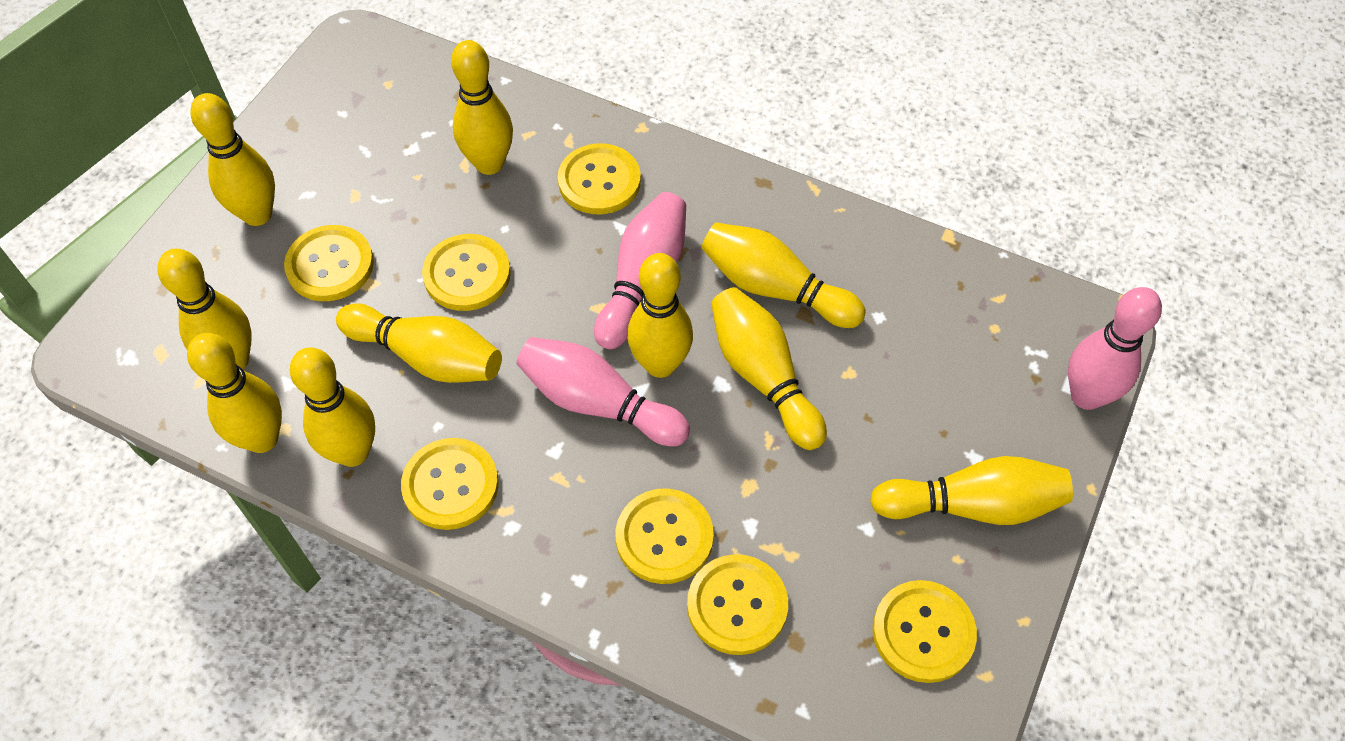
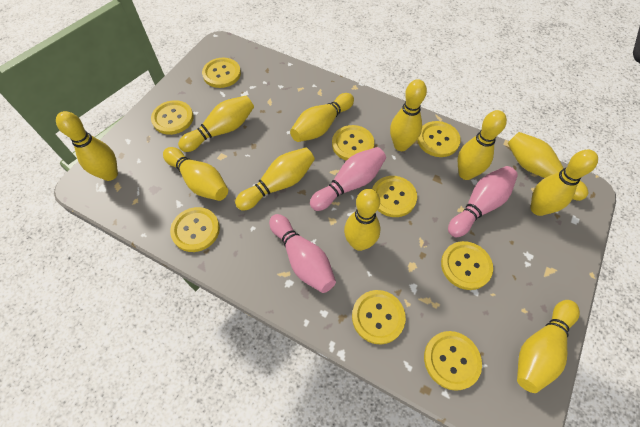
yellow bowling pin: 10 -> 11
yellow button: 7 -> 9

